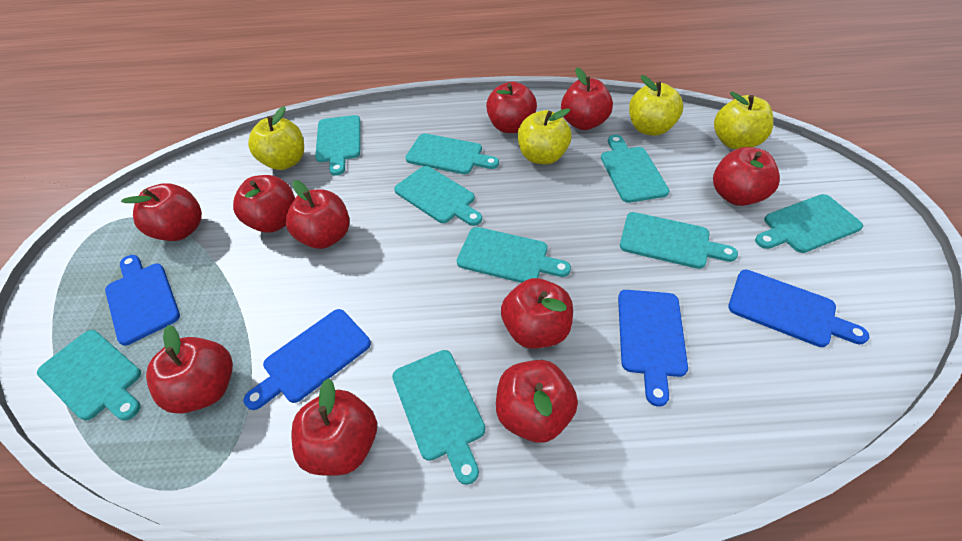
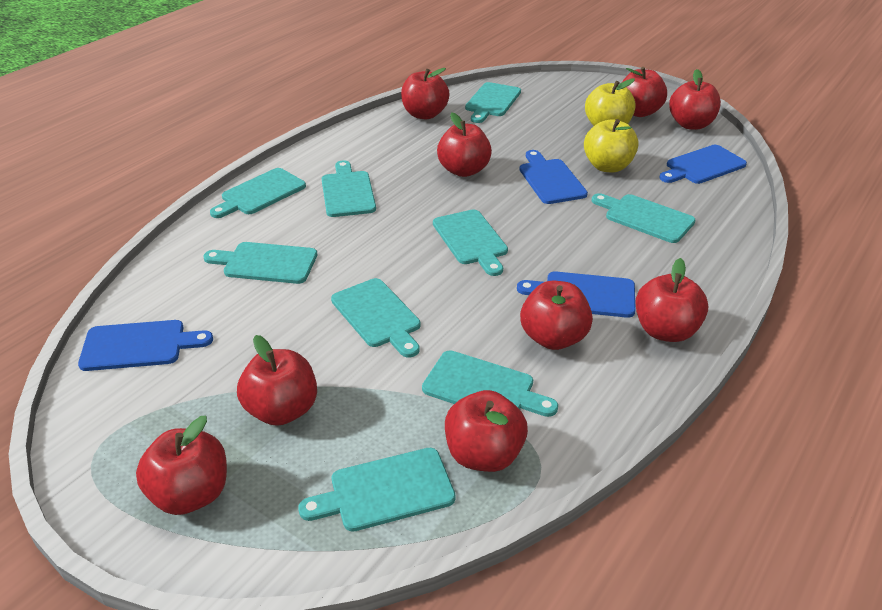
red apple: 10 -> 9
yellow apple: 4 -> 2

